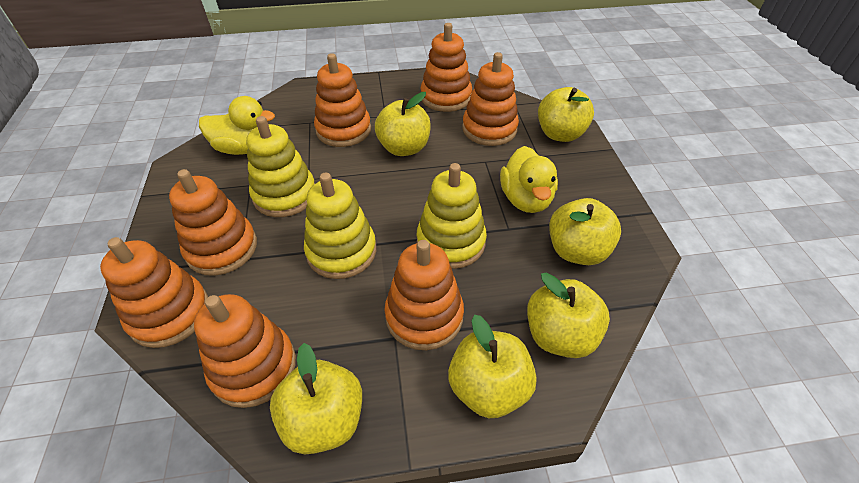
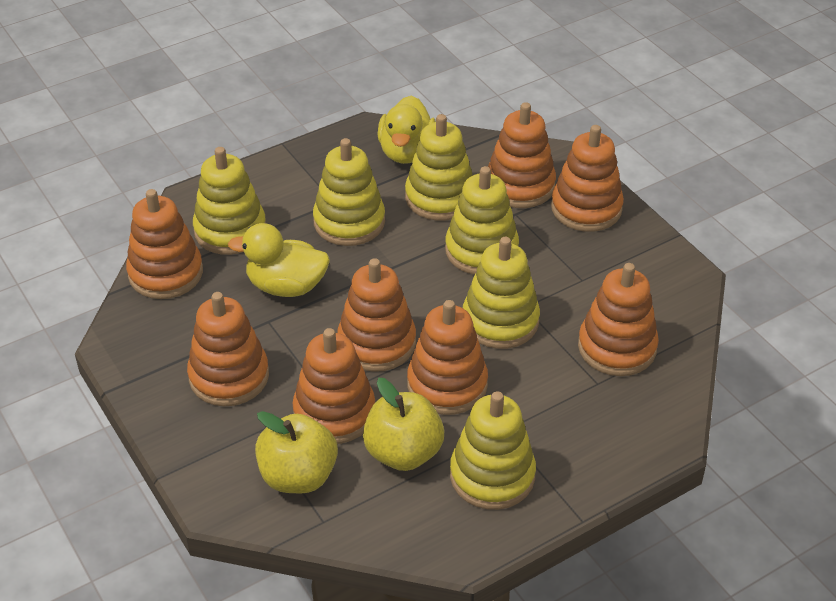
orange stacking toy: 7 -> 8
yellow apple: 6 -> 2
yellow stacking toy: 3 -> 6

